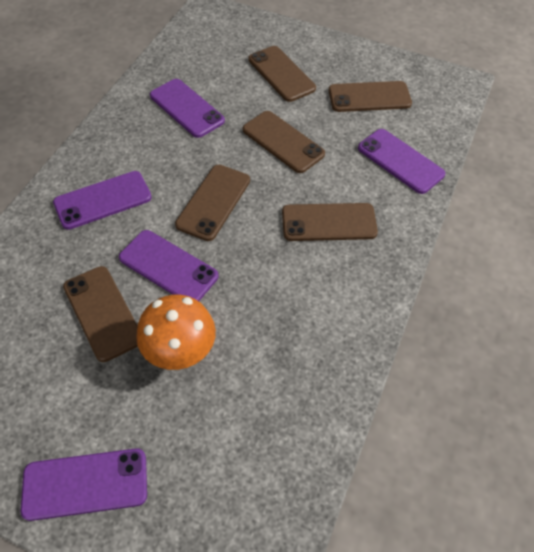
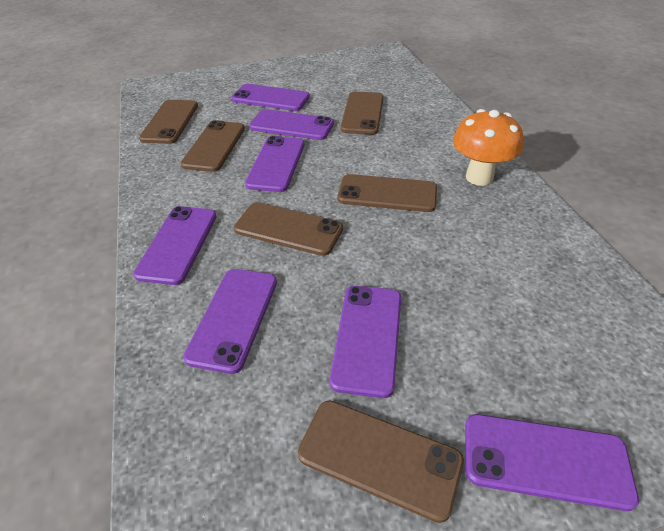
purple phone: 5 -> 7

